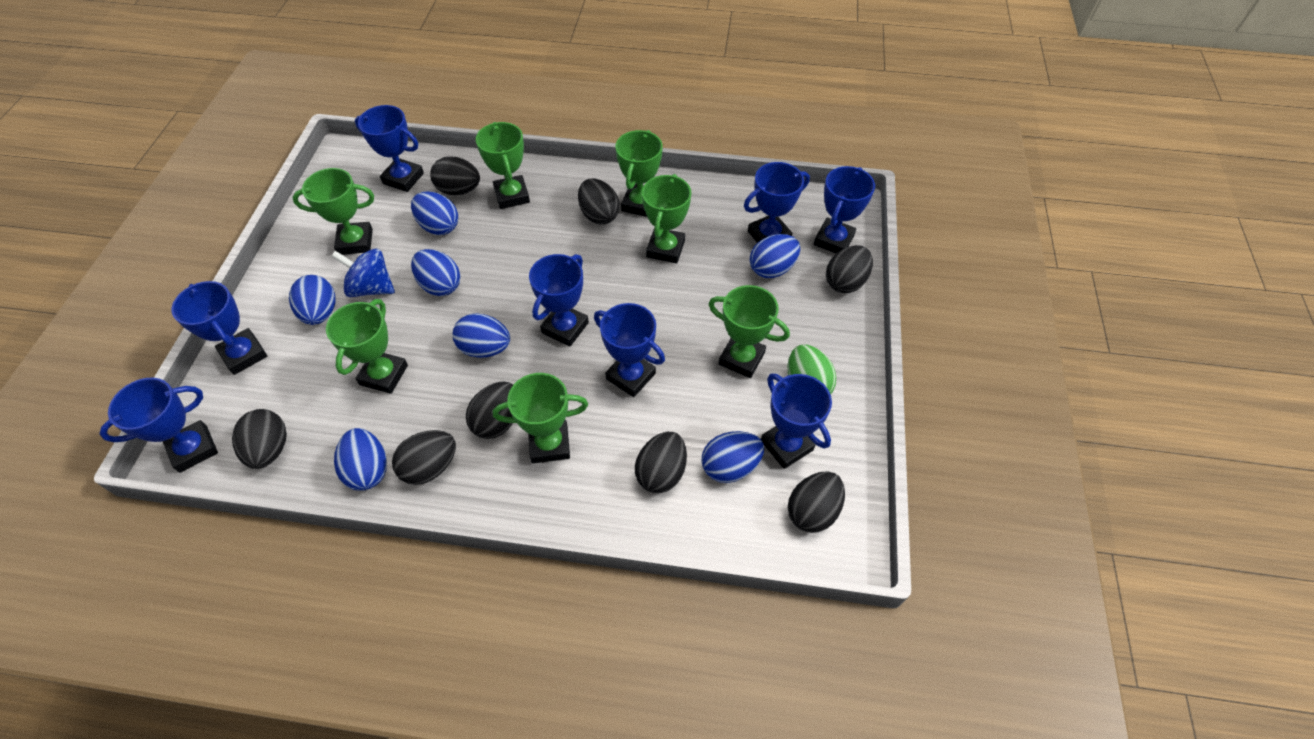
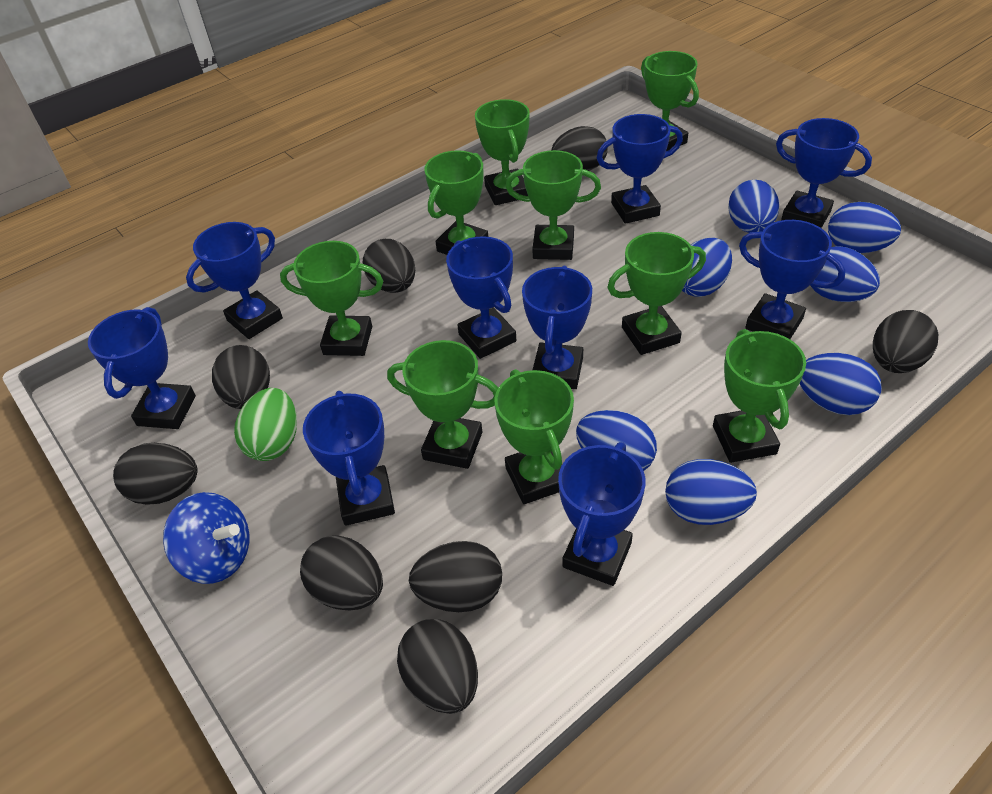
blue trophy: 8 -> 9
green trophy: 7 -> 9

